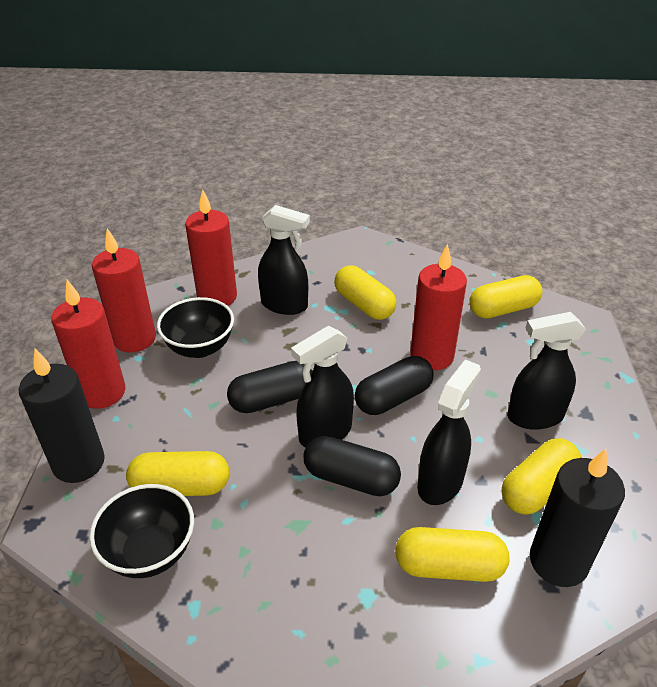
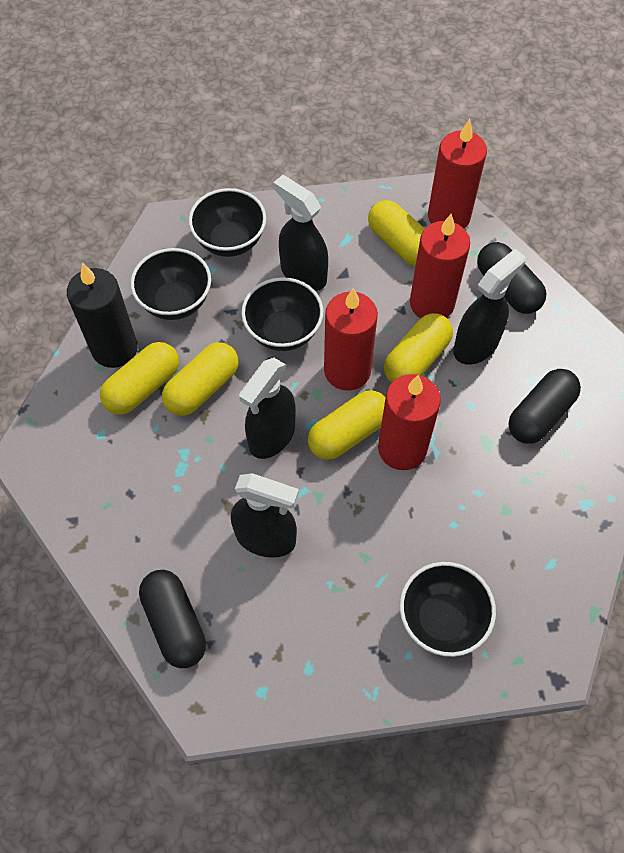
black bowl: 2 -> 4
black candle: 2 -> 1

